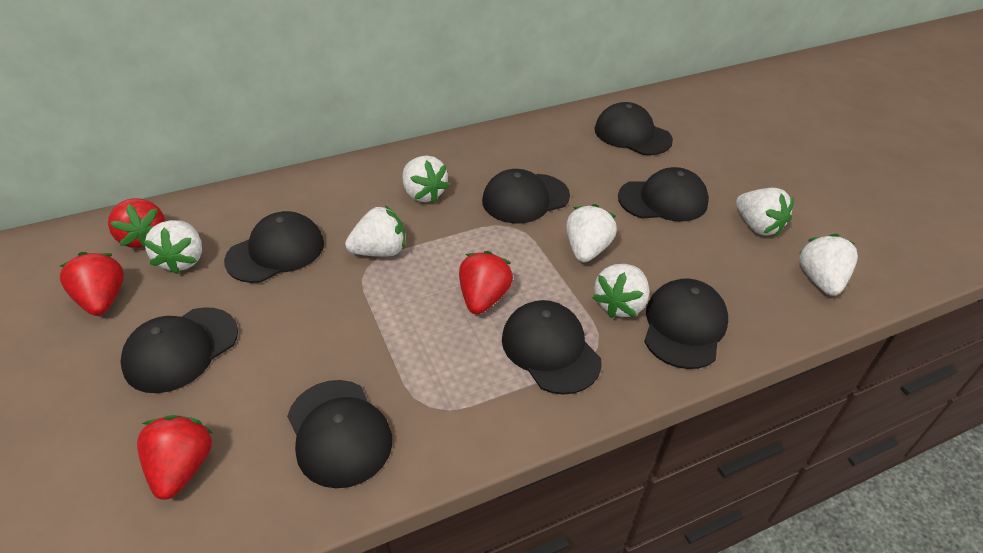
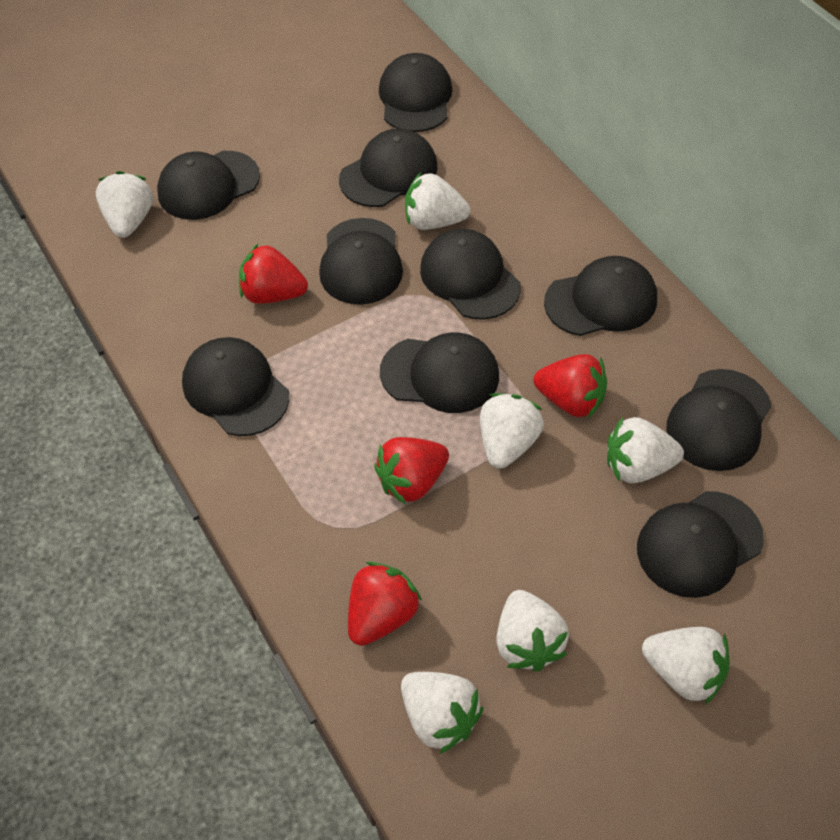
black cap: 8 -> 10

